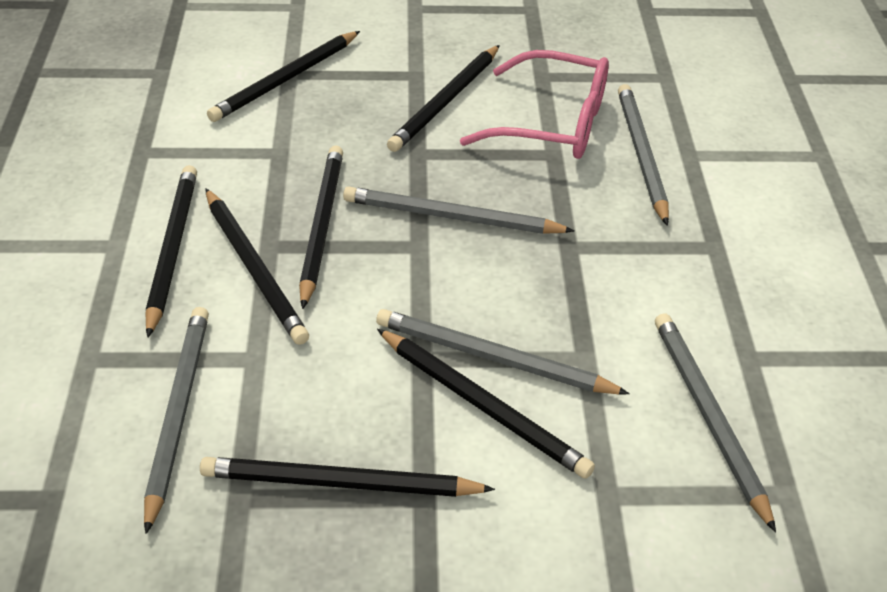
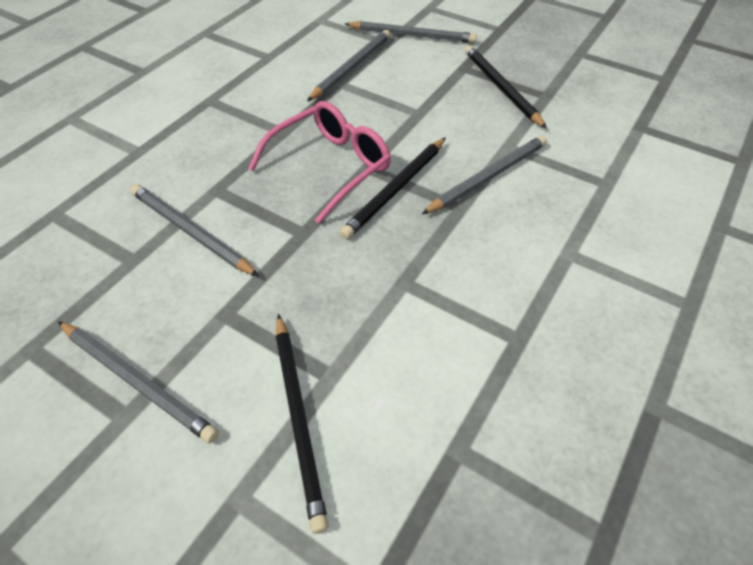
black pencil: 7 -> 3

